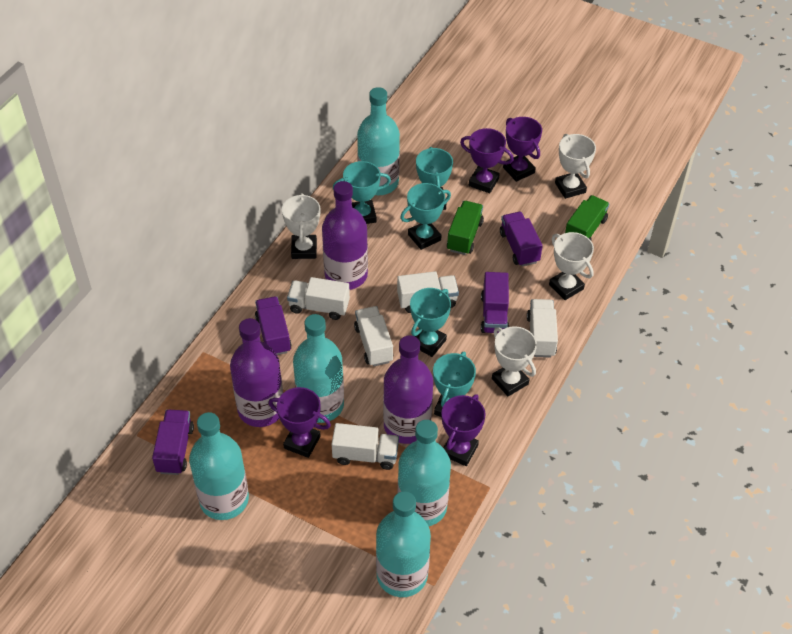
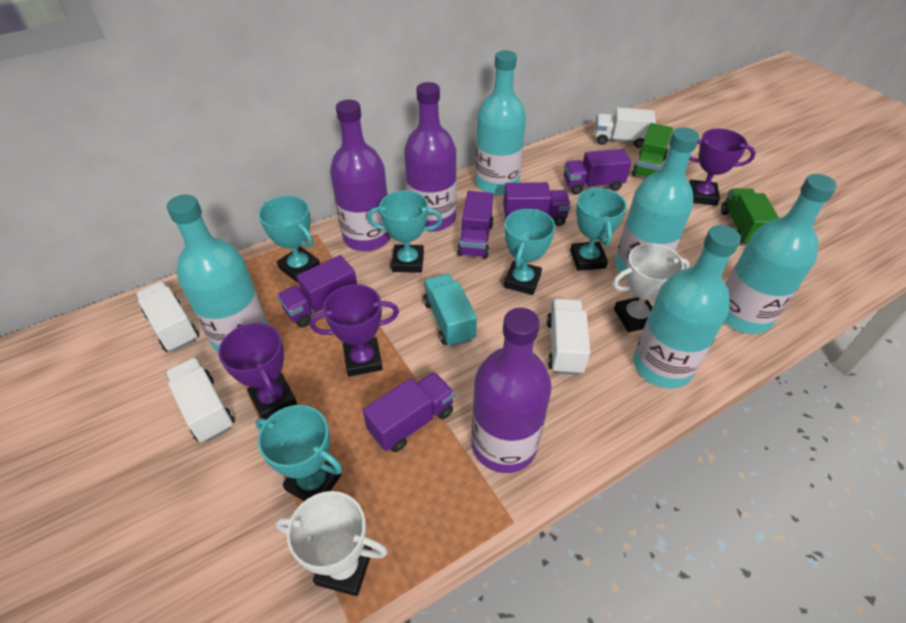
purple trophy: 4 -> 3
purple truck: 4 -> 5
turquoise truck: 0 -> 1
white trophy: 4 -> 2
white truck: 5 -> 4

